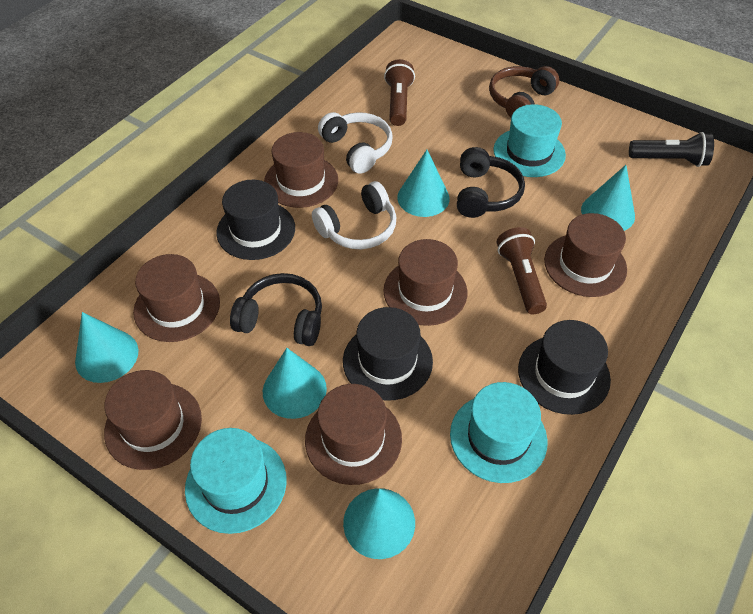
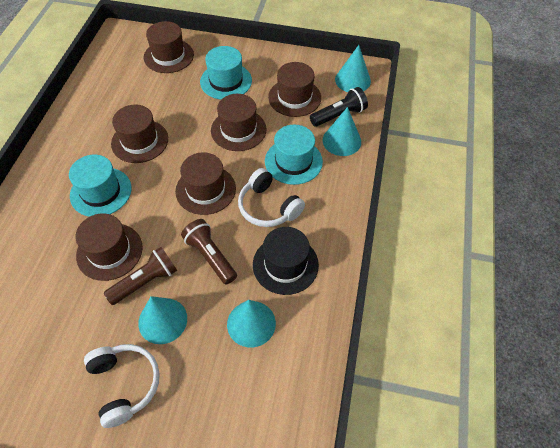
black hat: 3 -> 1
black headphones: 2 -> 0
brown headphones: 1 -> 0
turquoise cone: 5 -> 4

